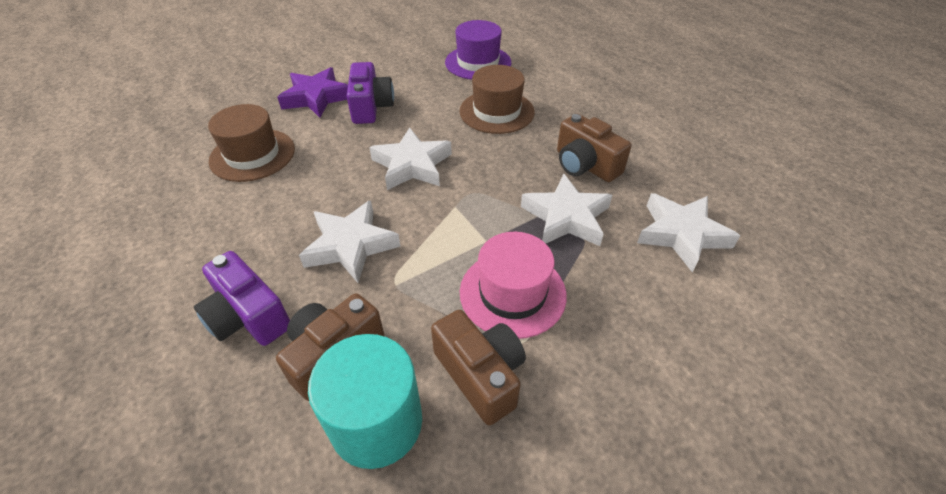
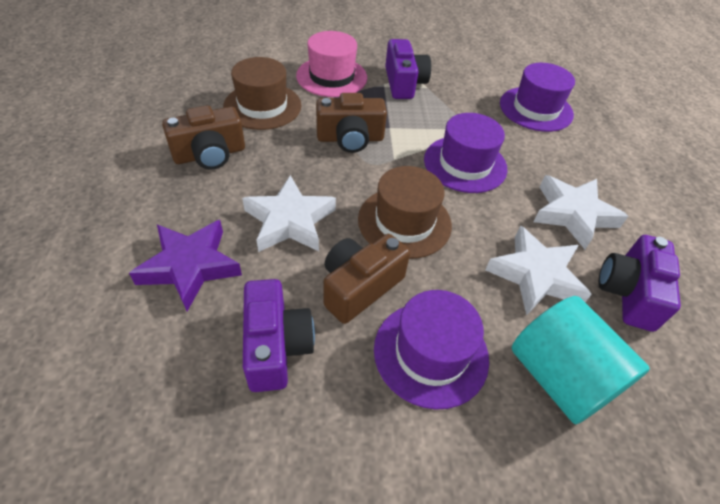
purple camera: 2 -> 3
purple hat: 1 -> 3
white star: 4 -> 3

